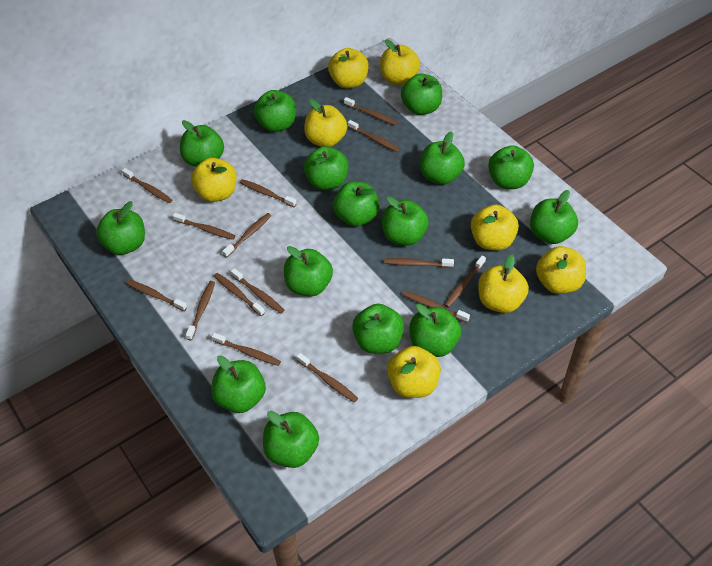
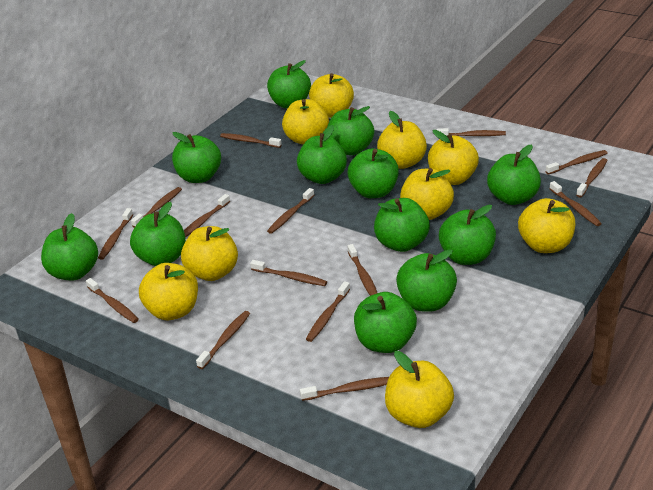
green apple: 15 -> 12
yellow apple: 8 -> 9

